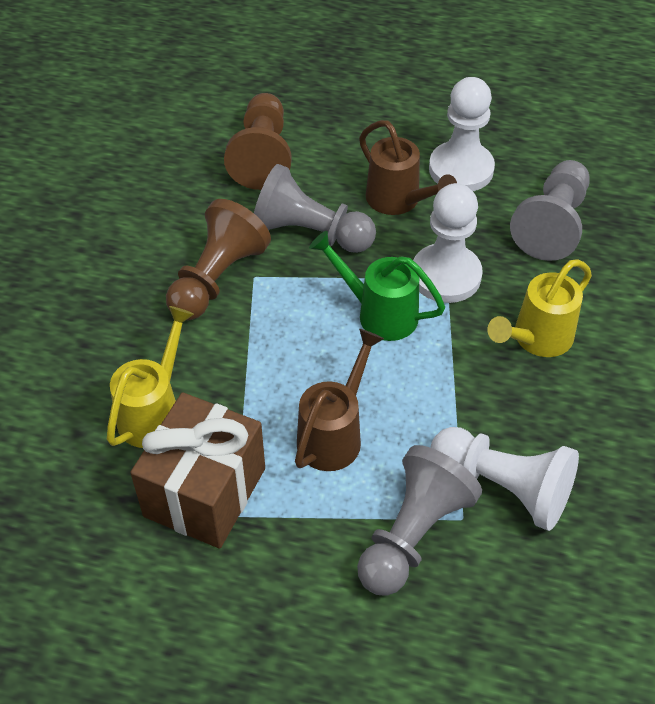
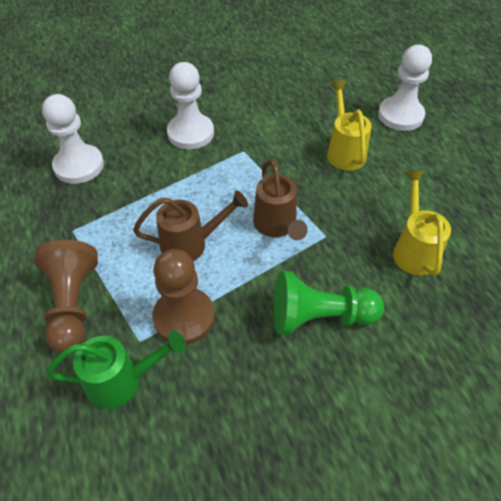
brown gift: 1 -> 0
green pawn: 0 -> 1
grey pawn: 3 -> 0

